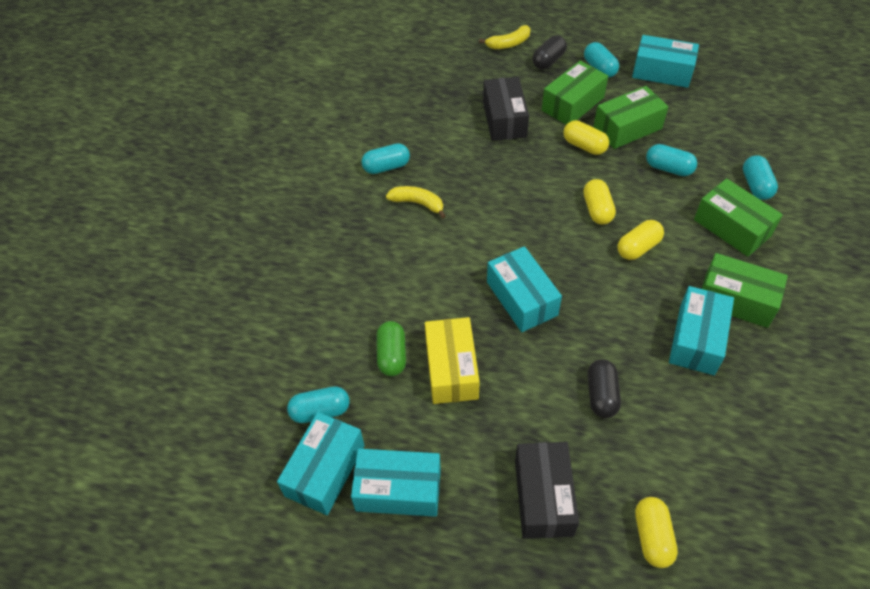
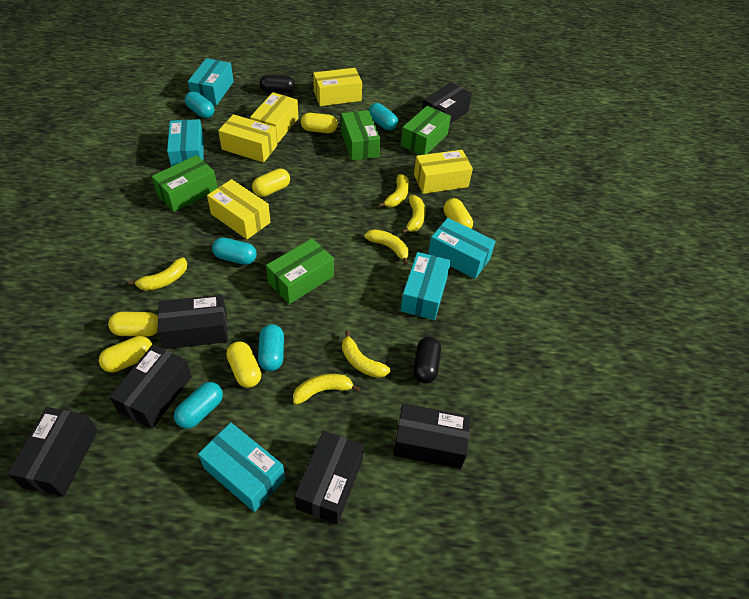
black box: 2 -> 6
green capsule: 1 -> 0
yellow banana: 2 -> 6
yellow box: 1 -> 5
yellow capsule: 4 -> 6

